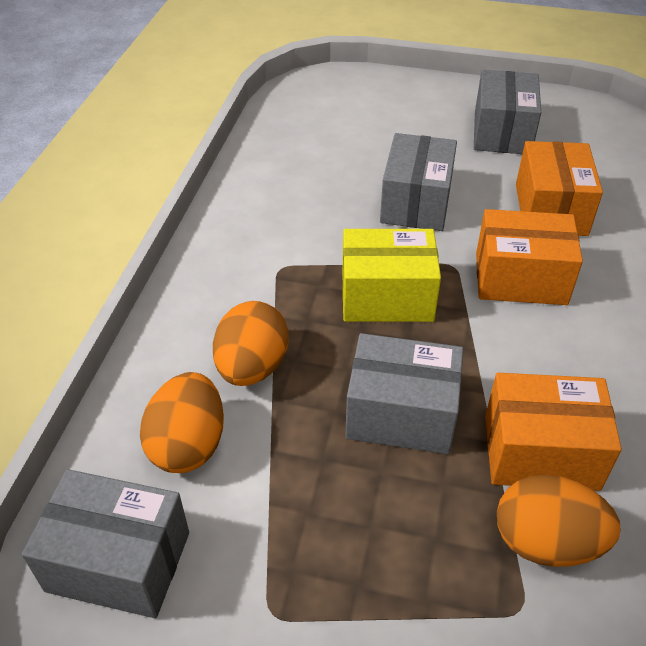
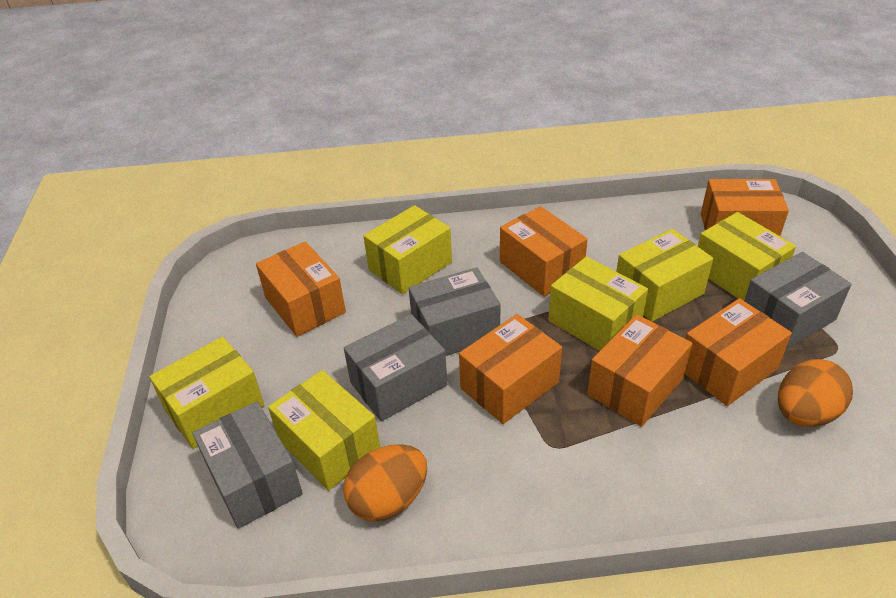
orange box: 3 -> 6
orange egg: 3 -> 2
yellow box: 1 -> 6

